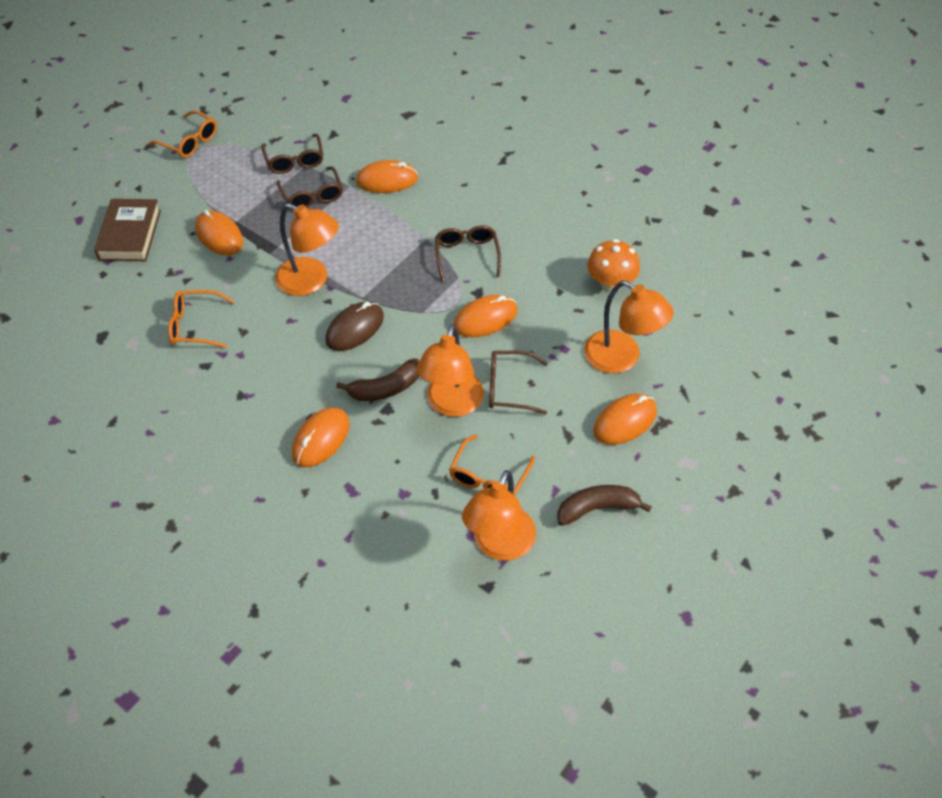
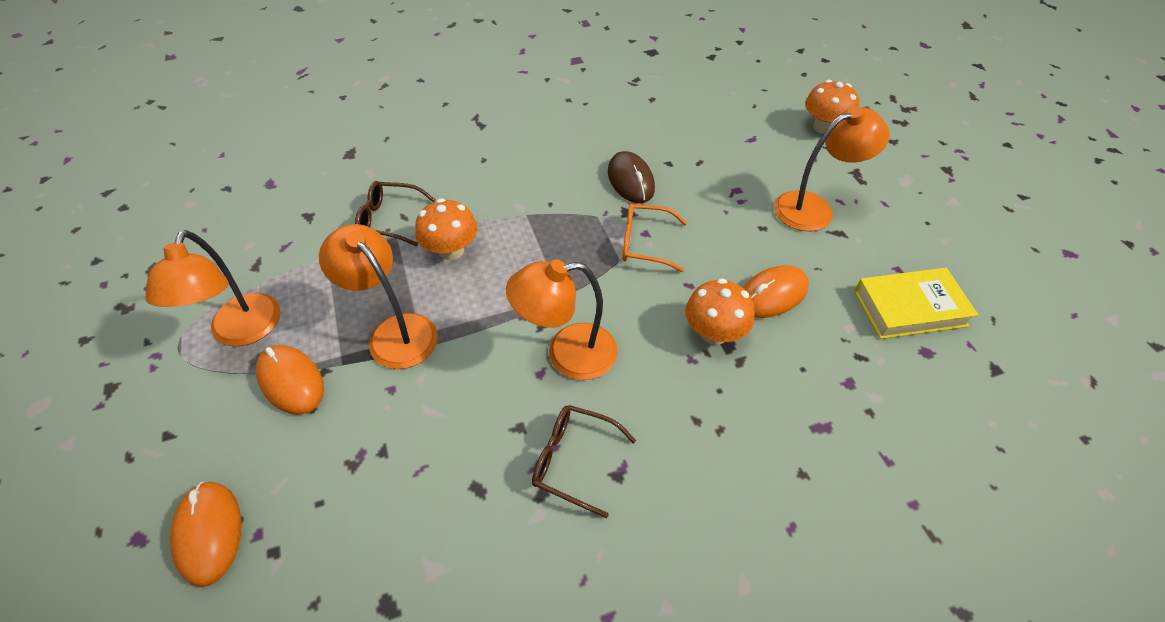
brown banana: 2 -> 0
brown book: 1 -> 0
brown glasses: 4 -> 2
orange glasses: 3 -> 1
orange mouse: 5 -> 3
orange mushroom: 1 -> 3
yellow book: 0 -> 1

